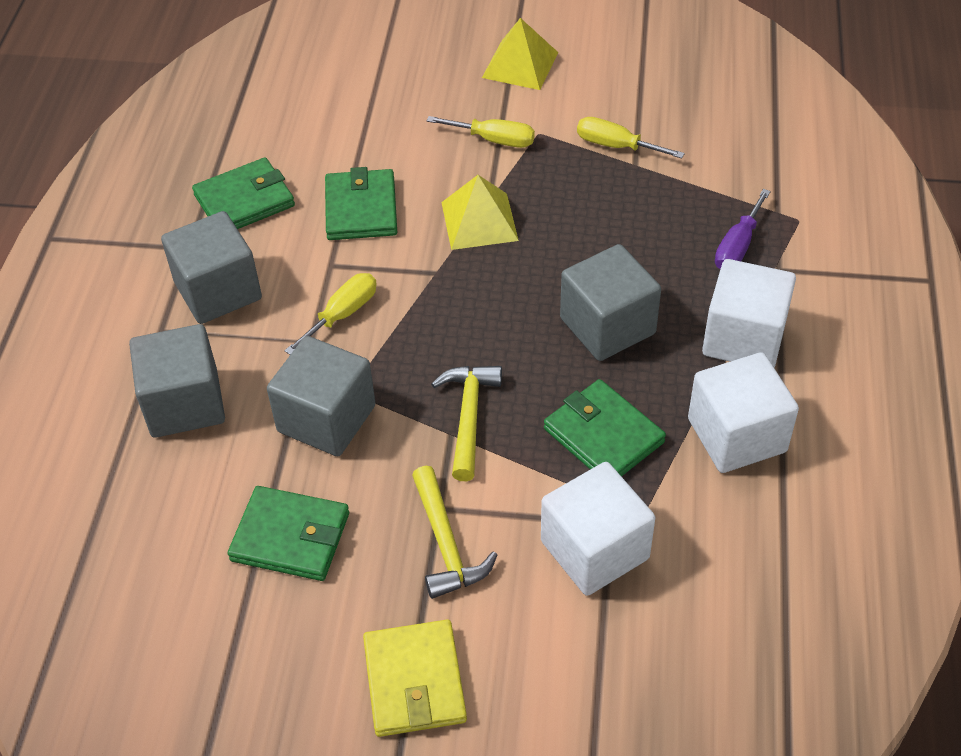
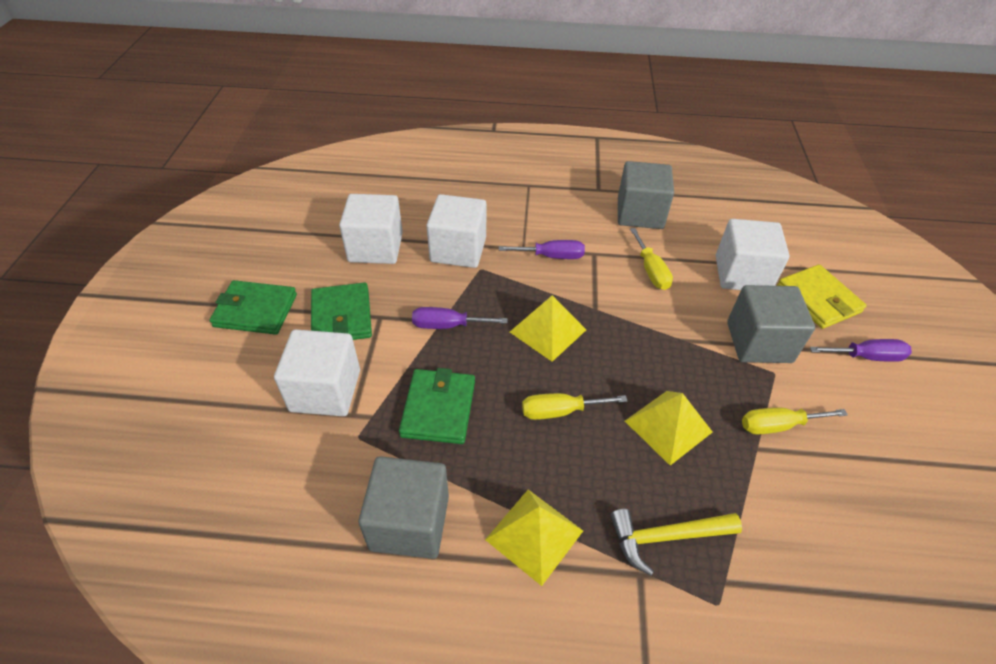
green wallet: 4 -> 3
grey cube: 4 -> 3
purple screwdriver: 1 -> 3
white cube: 3 -> 4
yellow hammer: 2 -> 1
yellow pyramid: 2 -> 3

